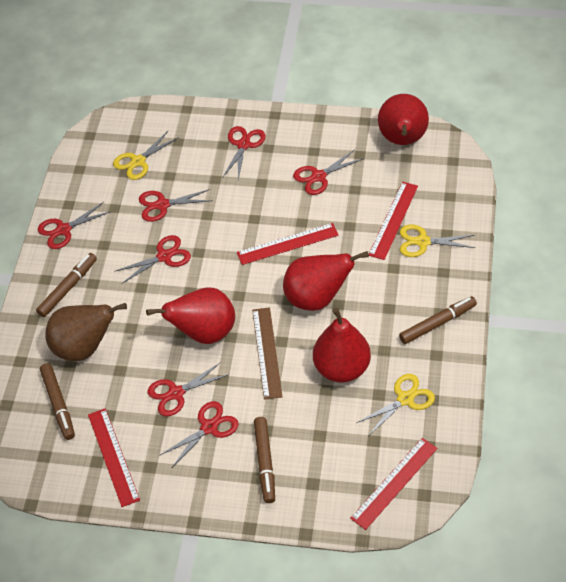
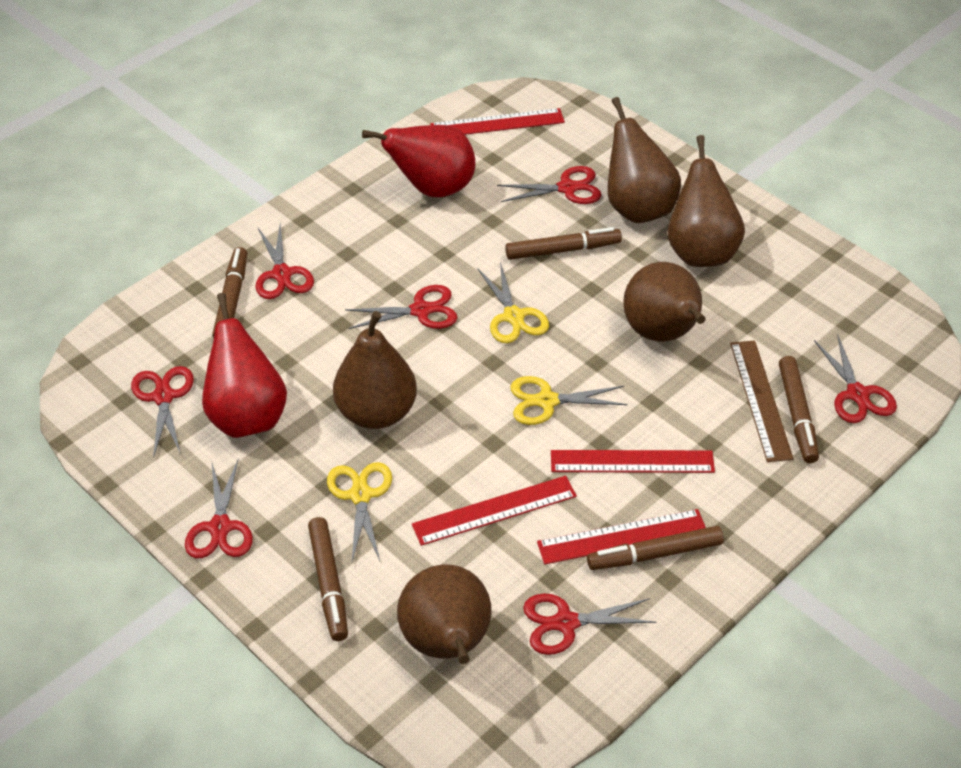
brown marker: 4 -> 5
brown pear: 1 -> 5
red pear: 4 -> 2

